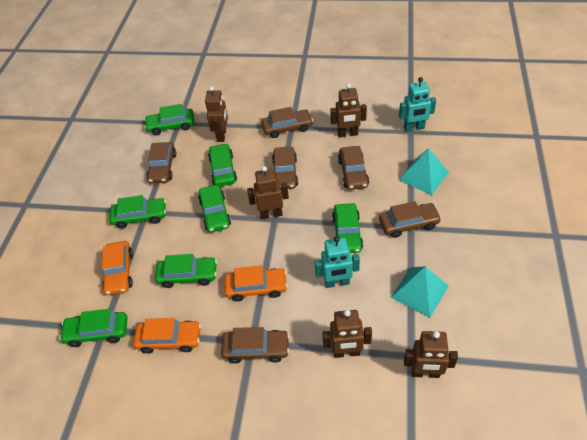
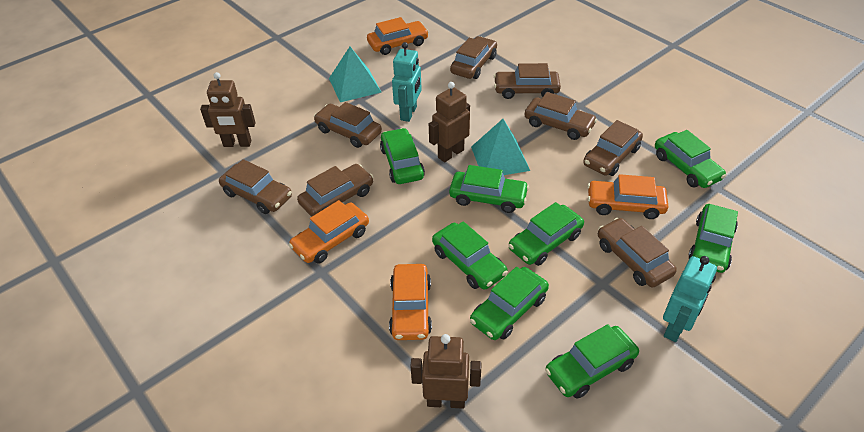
brown car: 6 -> 8
brown robot: 5 -> 3
green car: 7 -> 8
orange car: 3 -> 4

